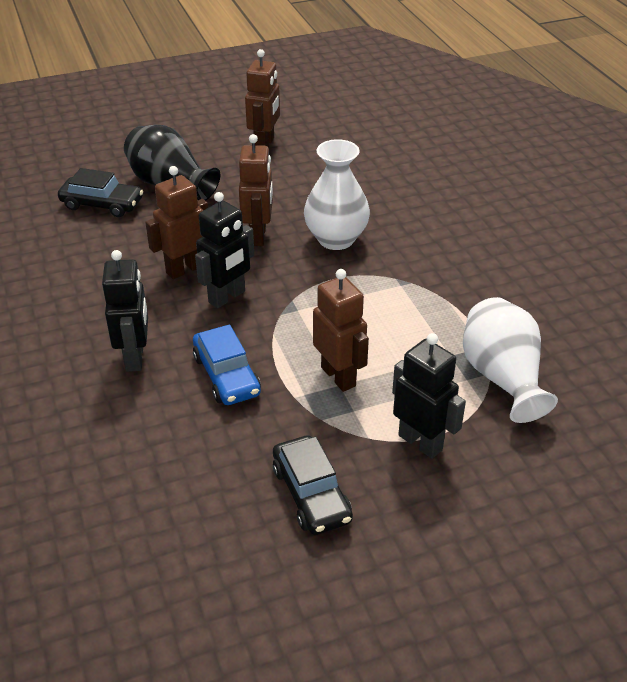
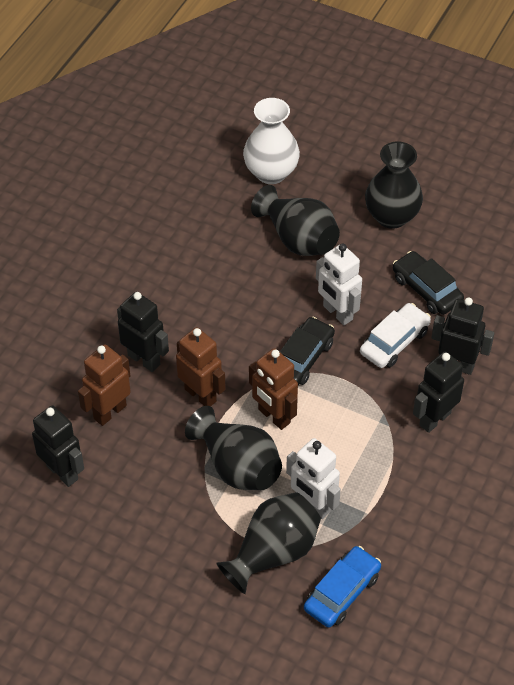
black robot: 3 -> 4
black vase: 1 -> 4
brown robot: 4 -> 3
white car: 0 -> 1
white robot: 0 -> 2
white vase: 2 -> 1

